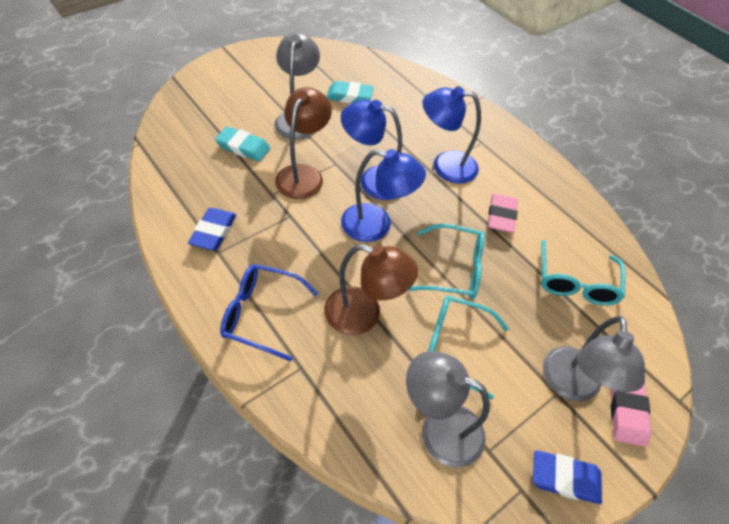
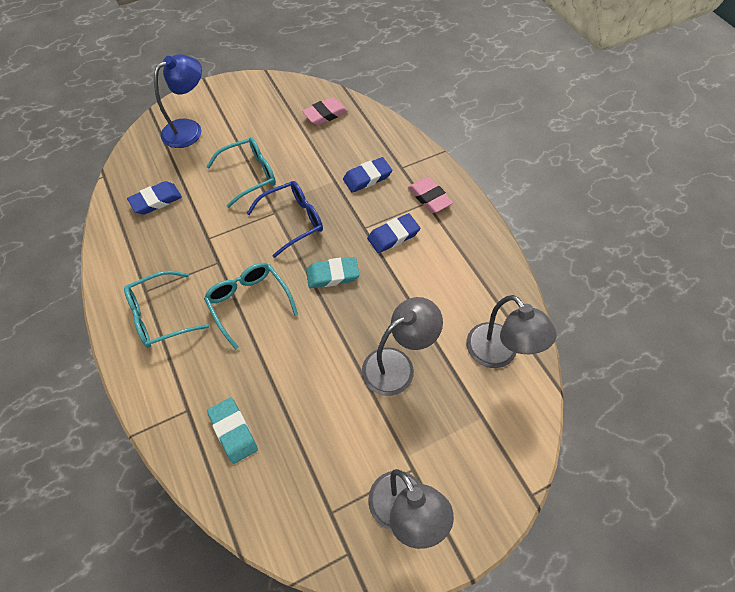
blue eraser: 2 -> 3
blue lamp: 3 -> 1
brown lamp: 2 -> 0

